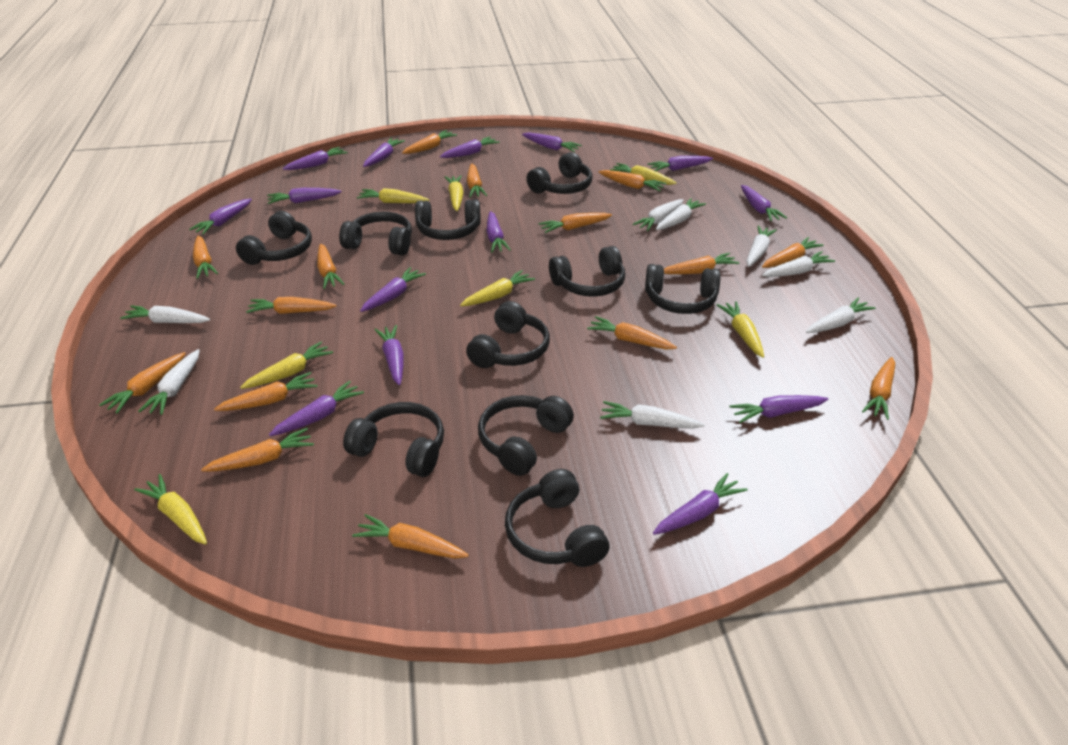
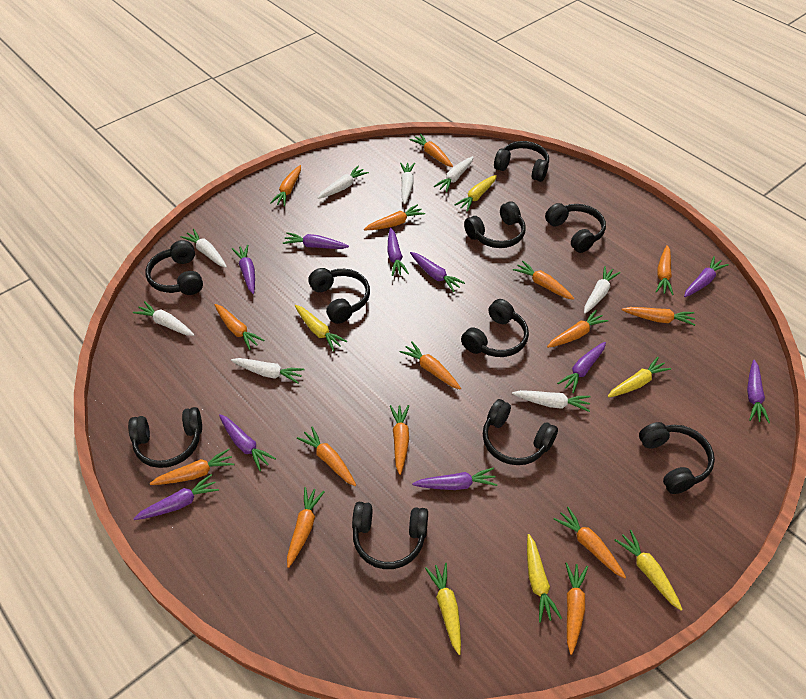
purple carrot: 14 -> 10
yellow carrot: 7 -> 6

